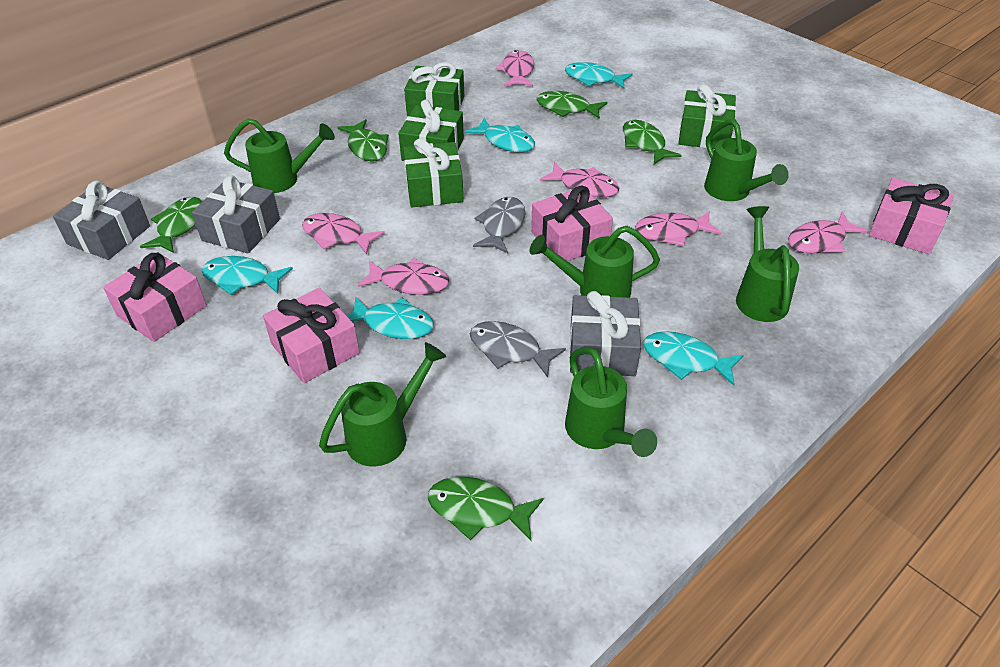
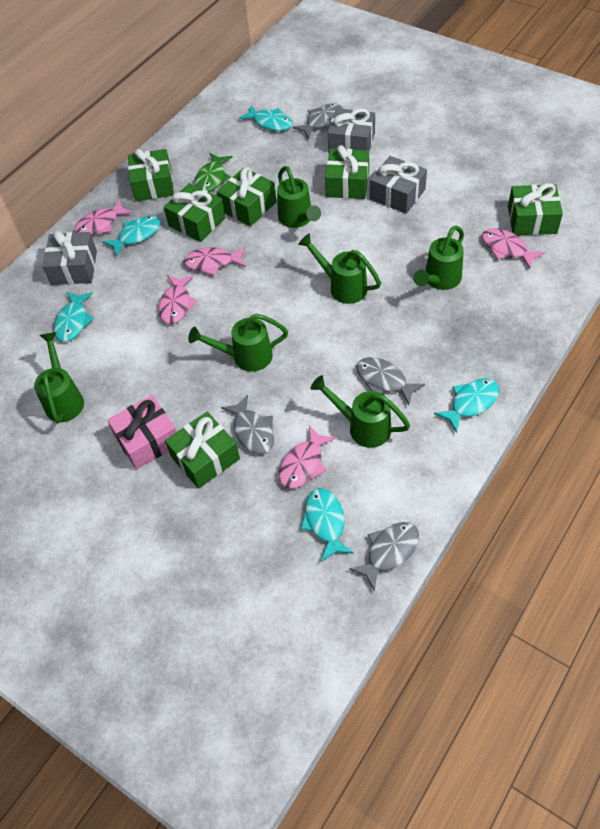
green fish: 5 -> 1
green gift: 4 -> 6
grey fish: 2 -> 4
pink fish: 6 -> 5
pink gift: 4 -> 1

